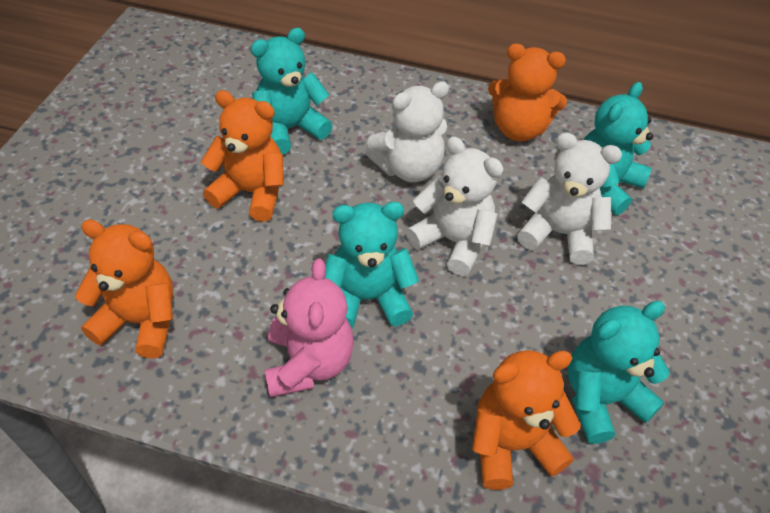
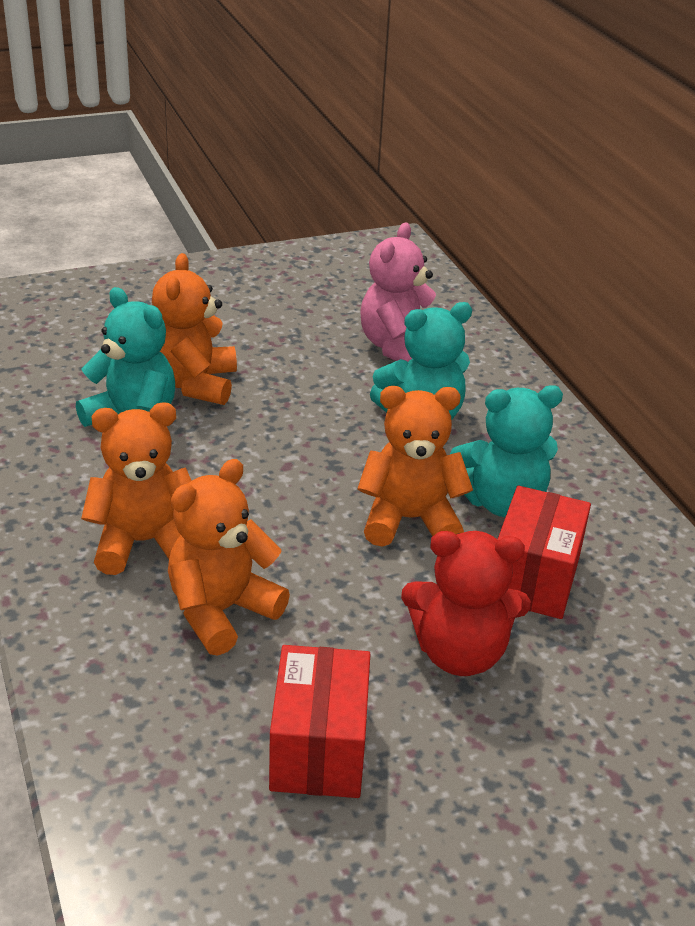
red box: 0 -> 2
red teddy bear: 0 -> 1
turquoise teddy bear: 4 -> 3
white teddy bear: 3 -> 0

